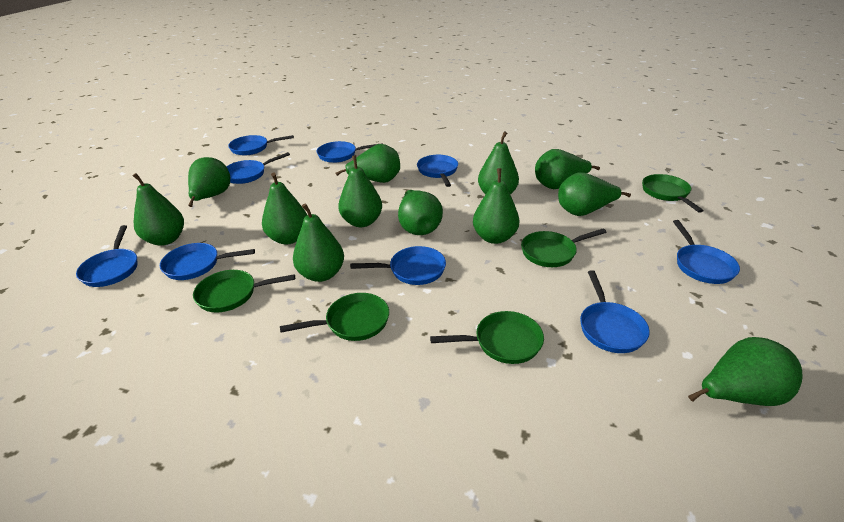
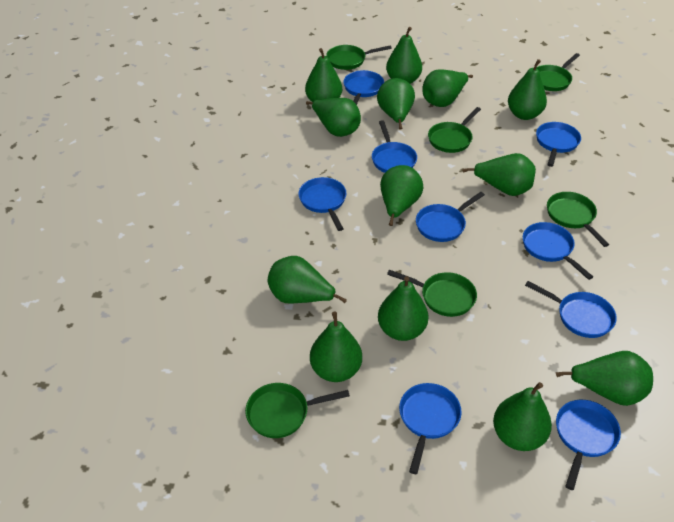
green pan: 5 -> 6
green pear: 12 -> 13

